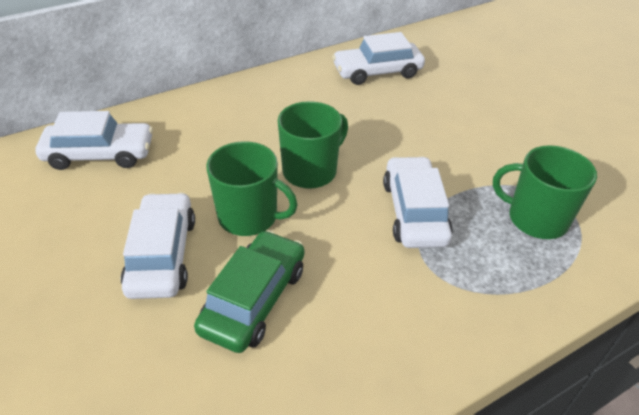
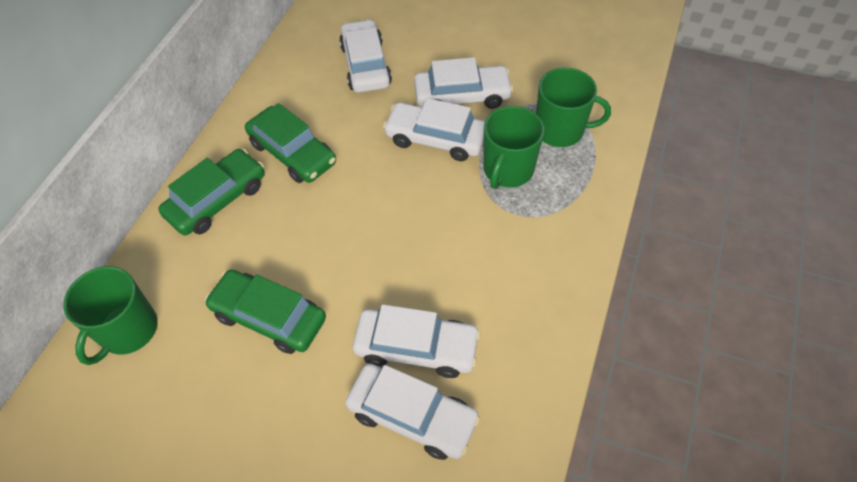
green car: 1 -> 3
white car: 4 -> 5

